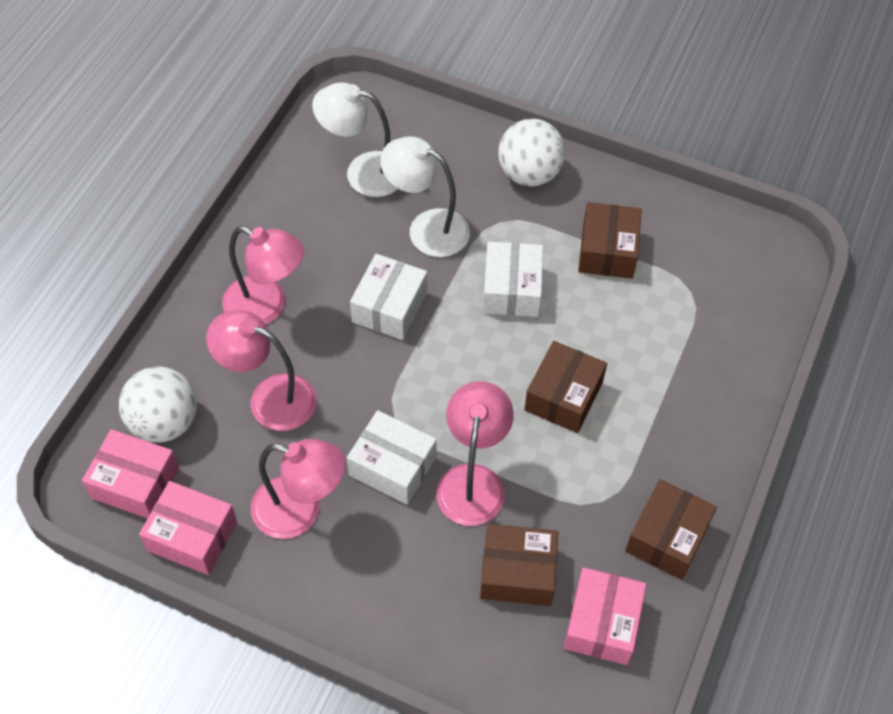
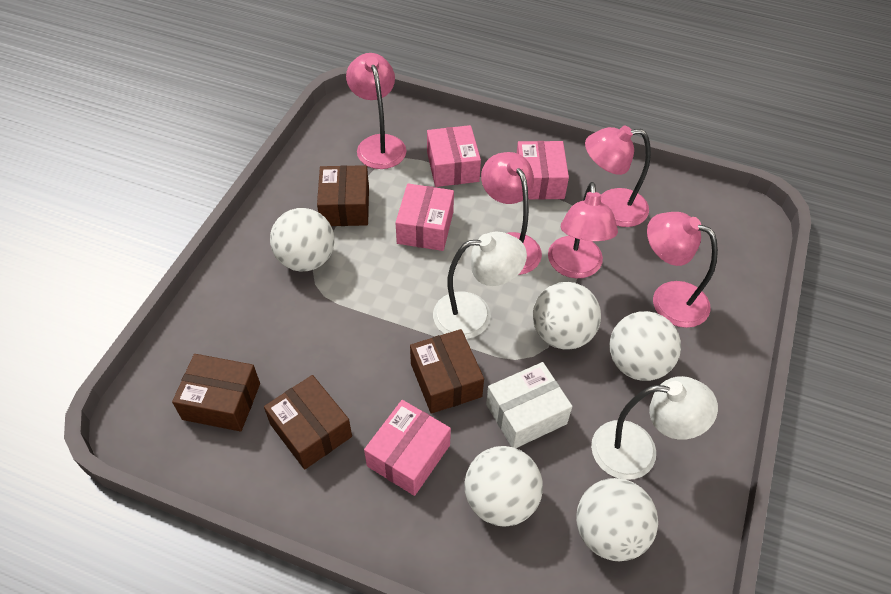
pink box: 3 -> 4
pink lamp: 4 -> 5
white ball: 2 -> 5
white box: 3 -> 1

